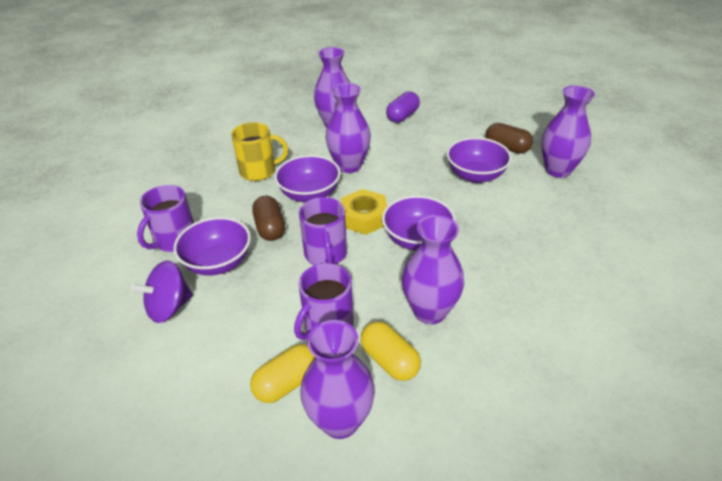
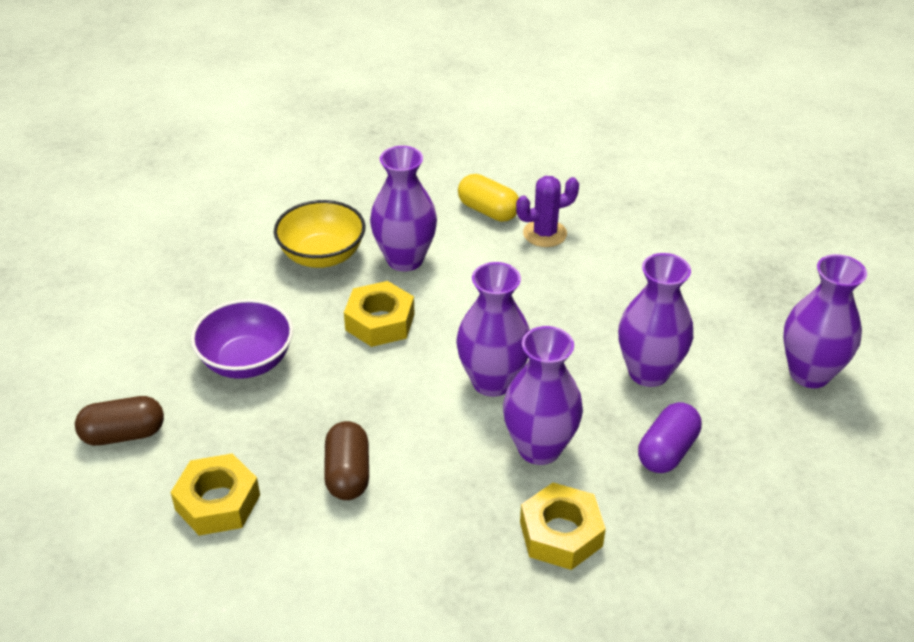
purple bowl: 4 -> 1
purple cactus: 0 -> 1
purple mug: 3 -> 0
purple spinning top: 1 -> 0
yellow bowl: 0 -> 1
yellow capsule: 2 -> 1
yellow mug: 1 -> 0
yellow nut: 1 -> 3

